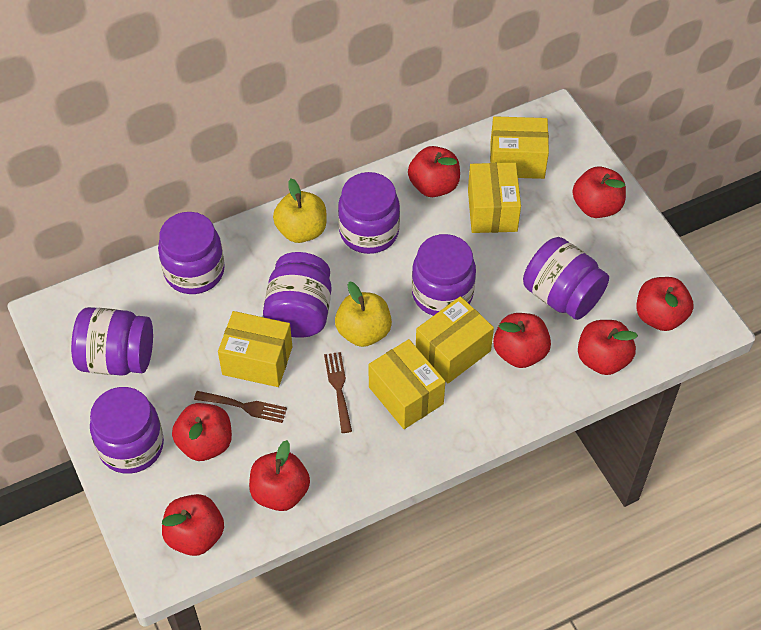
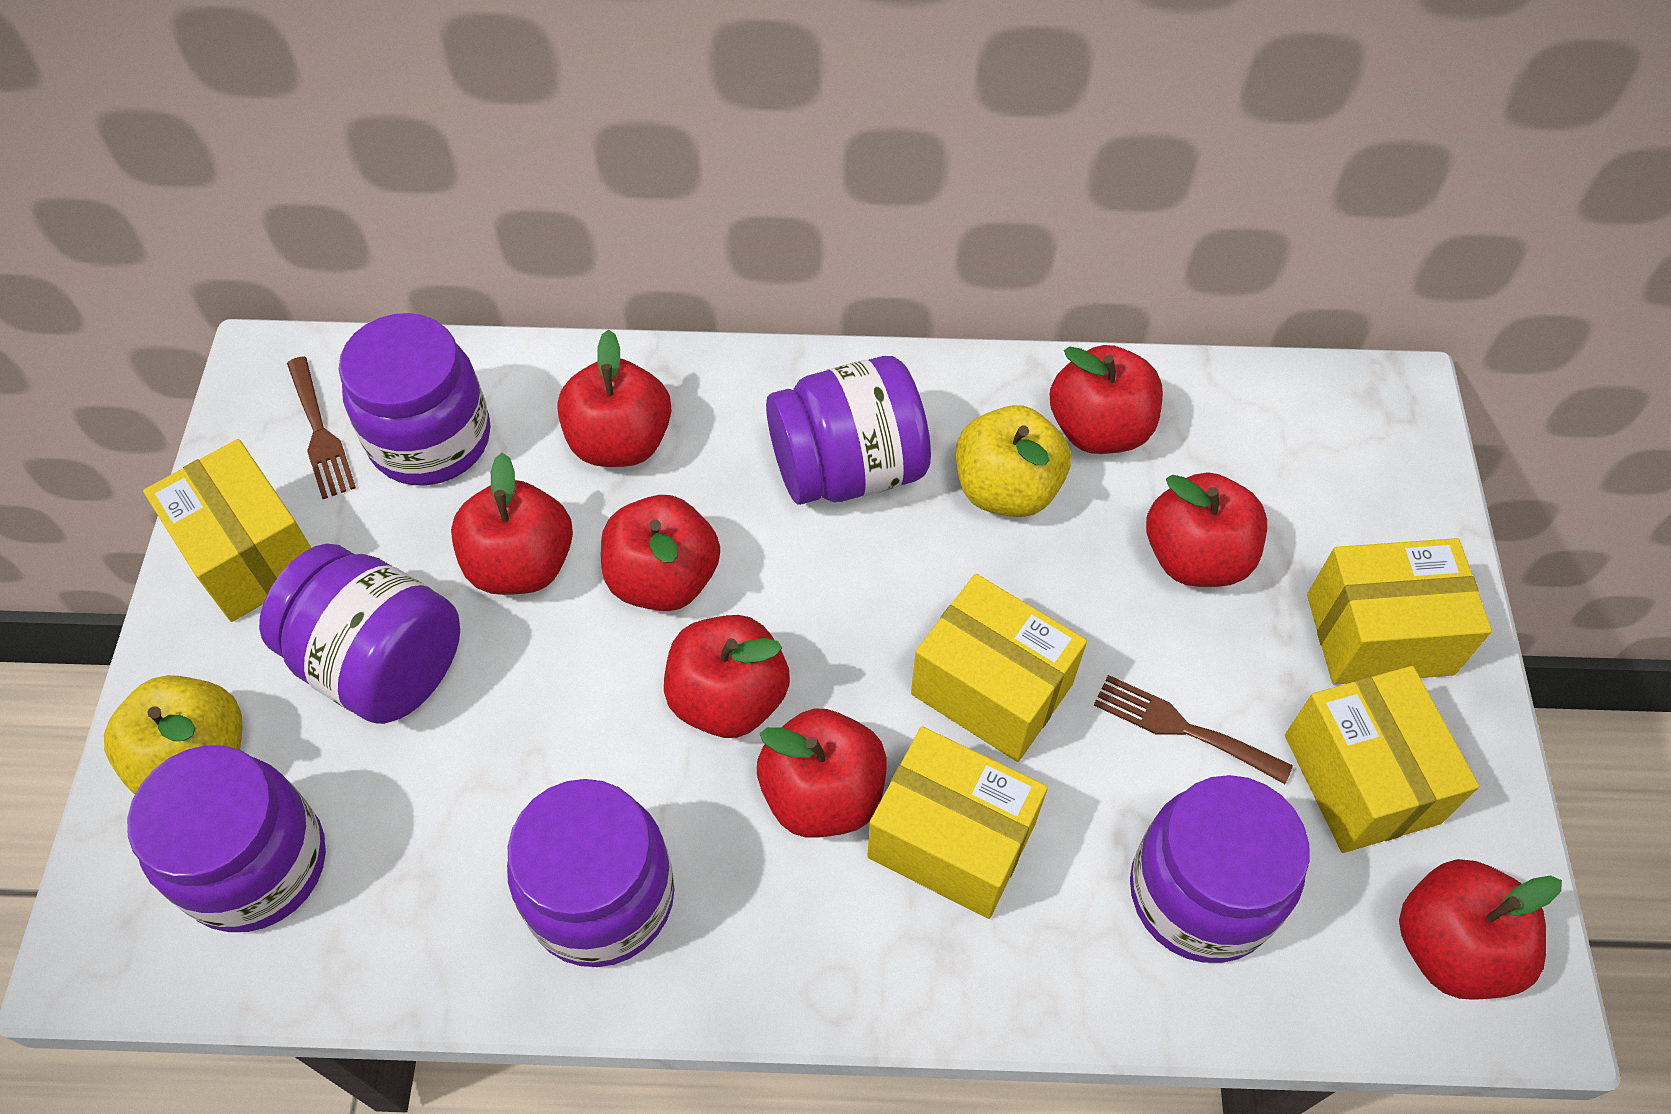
purple jar: 7 -> 6

